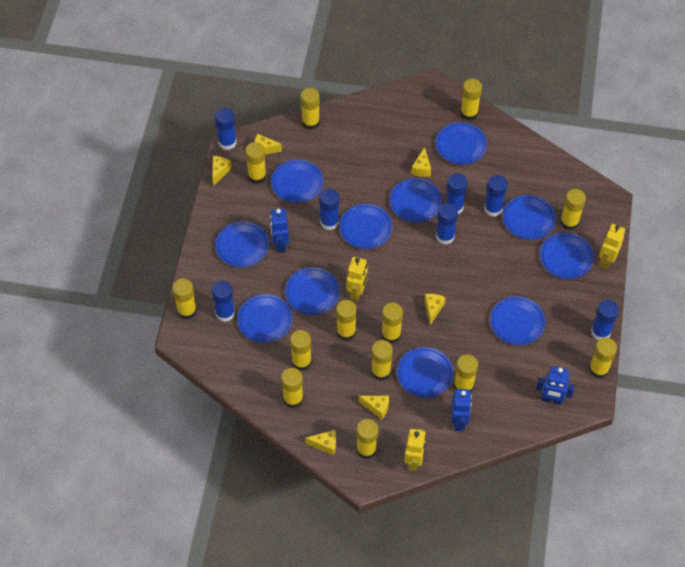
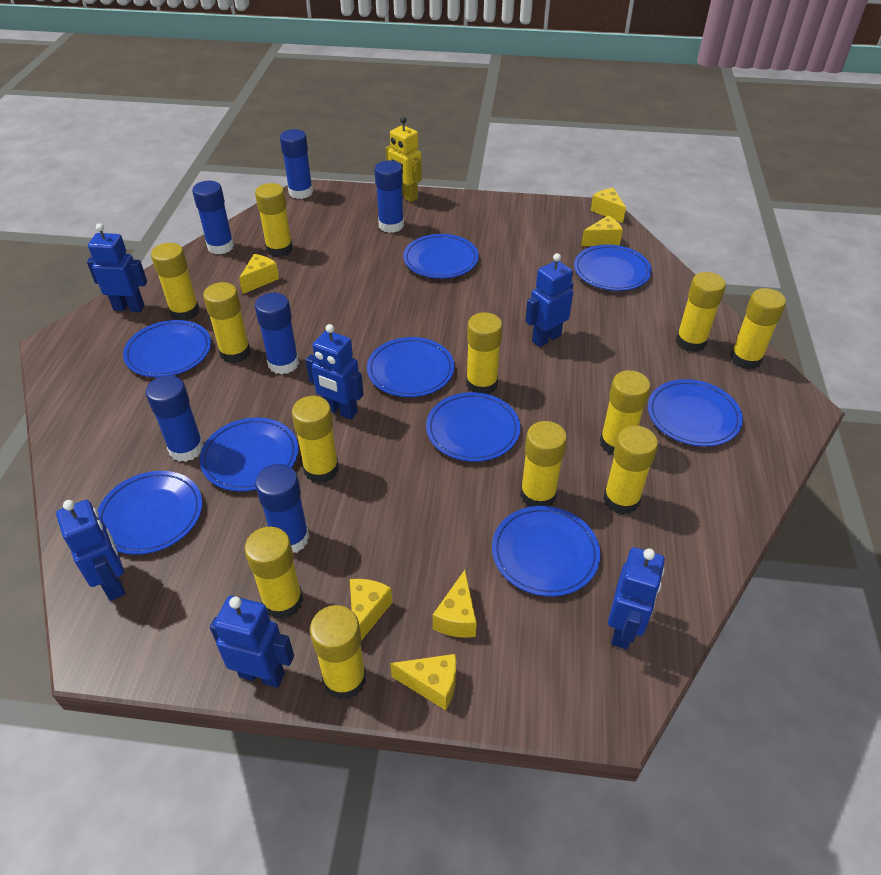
blue glue stick: 7 -> 6
blue plate: 11 -> 9
blue robot: 3 -> 6
yellow glue stick: 13 -> 12
yellow robot: 3 -> 1

